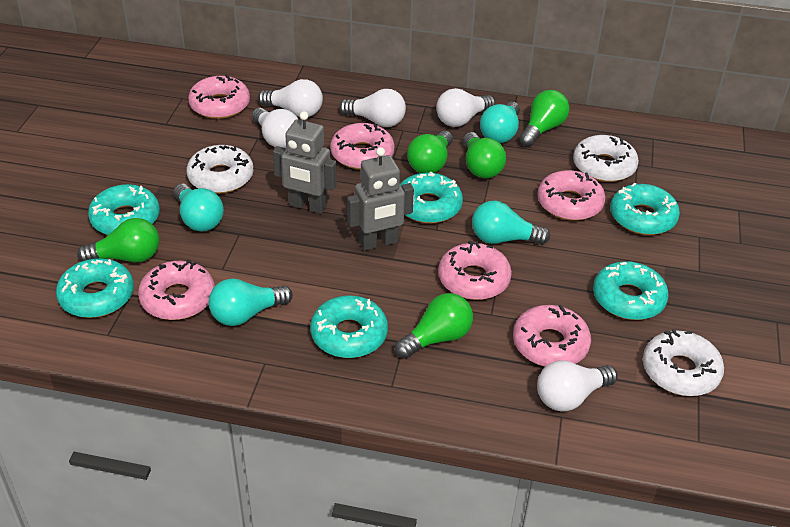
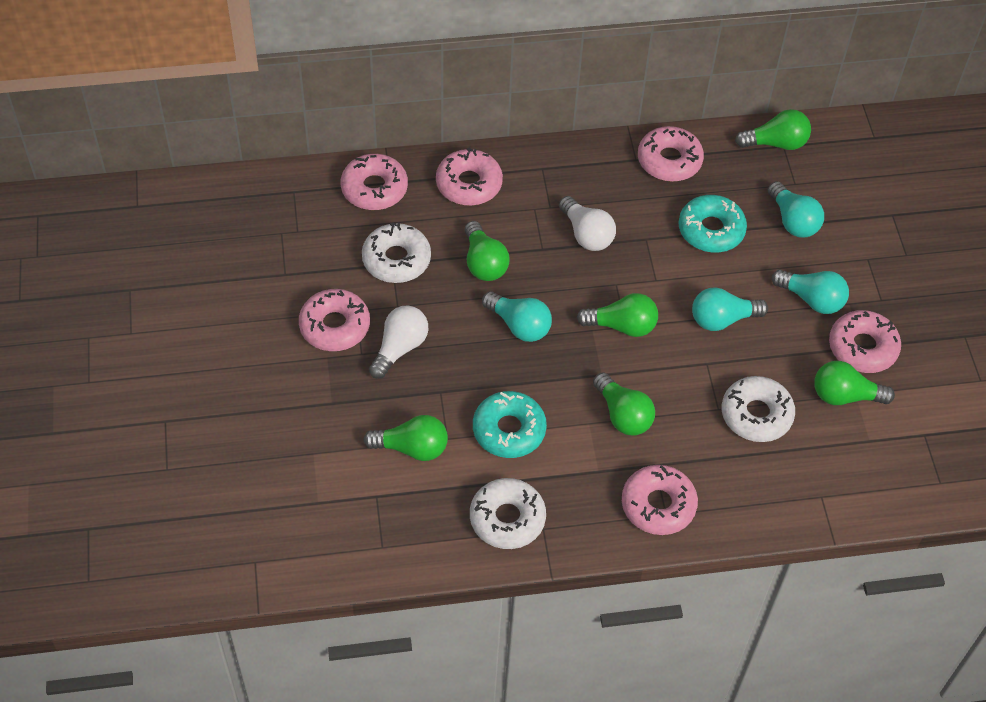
green light bulb: 5 -> 6
grey robot: 2 -> 0
turquoise donut: 6 -> 2
white light bulb: 5 -> 2

